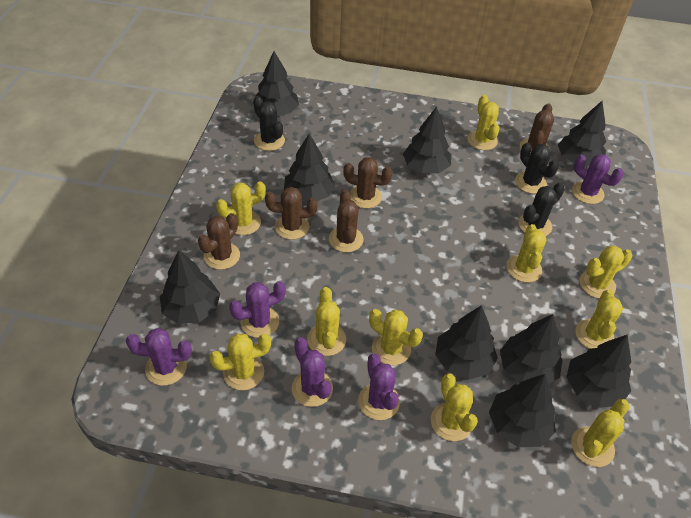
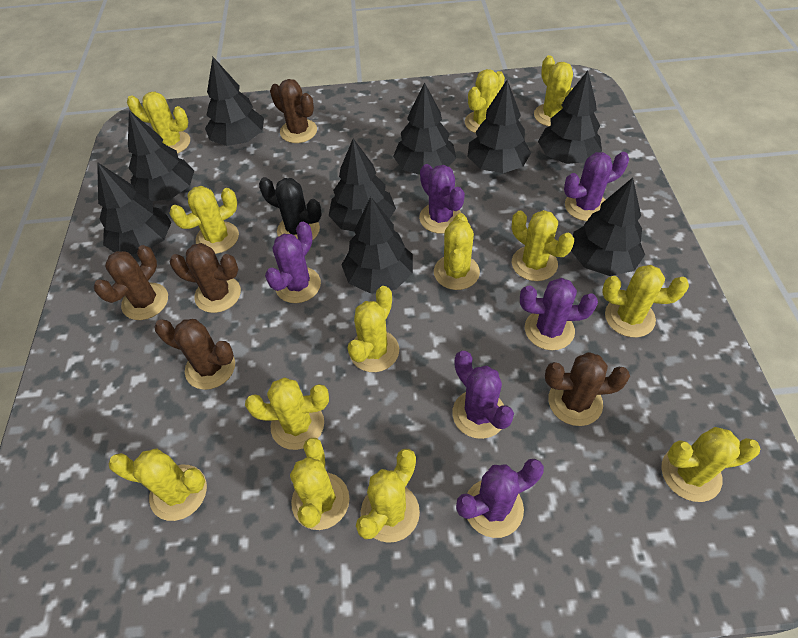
black cactus: 3 -> 1
purple cactus: 5 -> 6
yellow cactus: 10 -> 13

